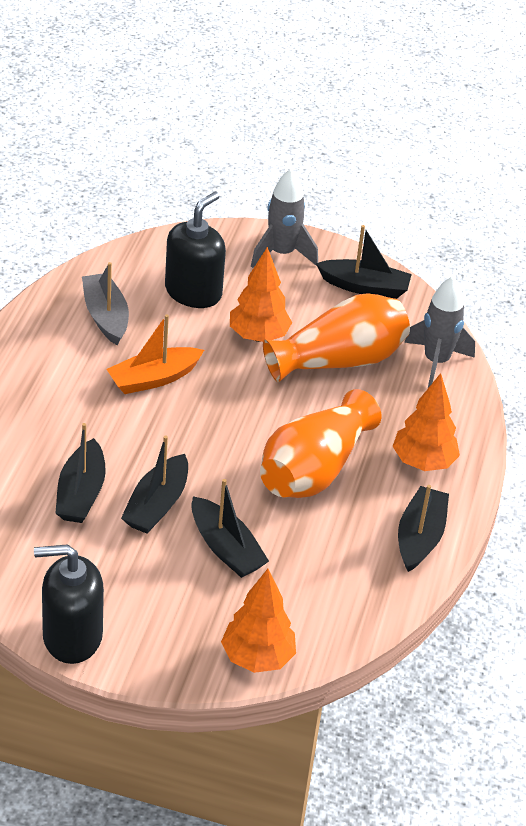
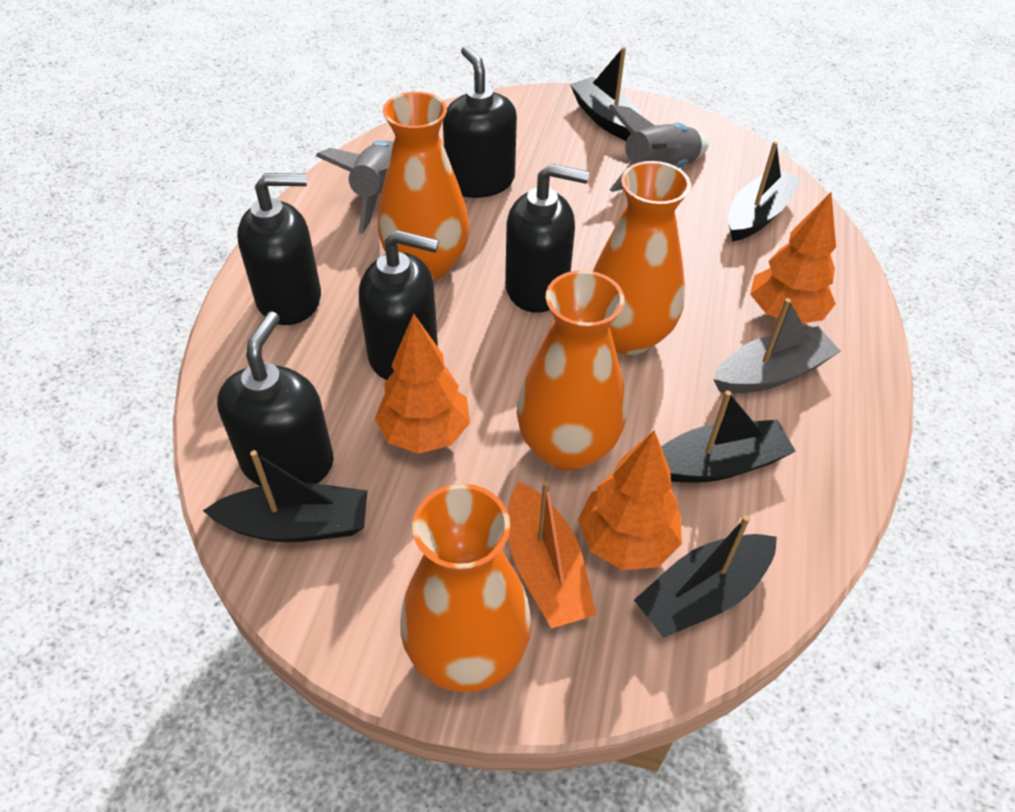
black soap dispenser: 2 -> 5
orange vase: 2 -> 4

